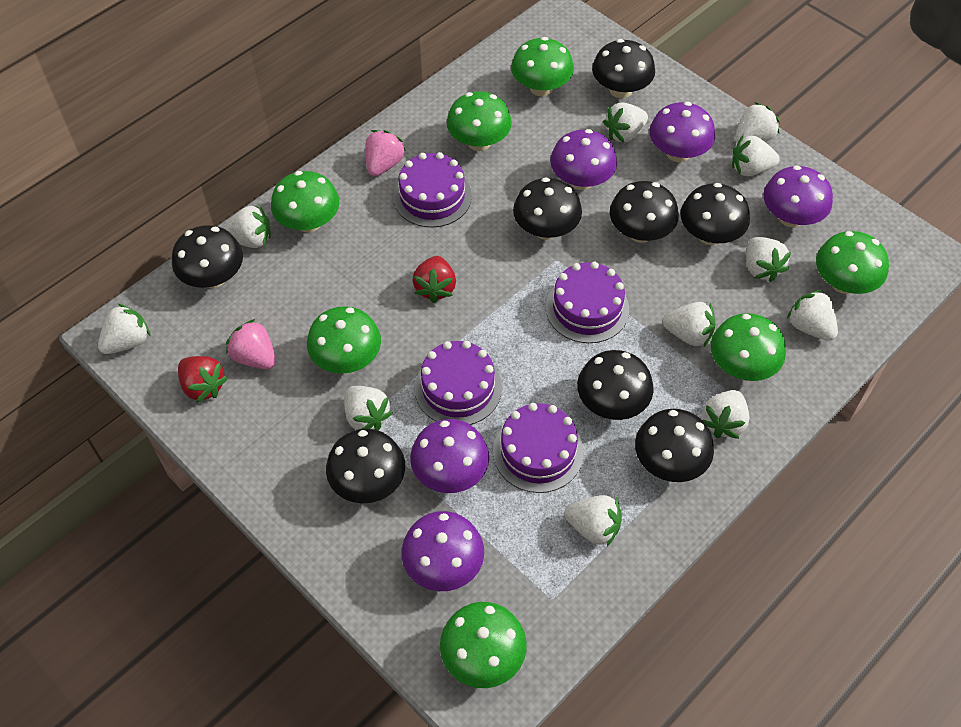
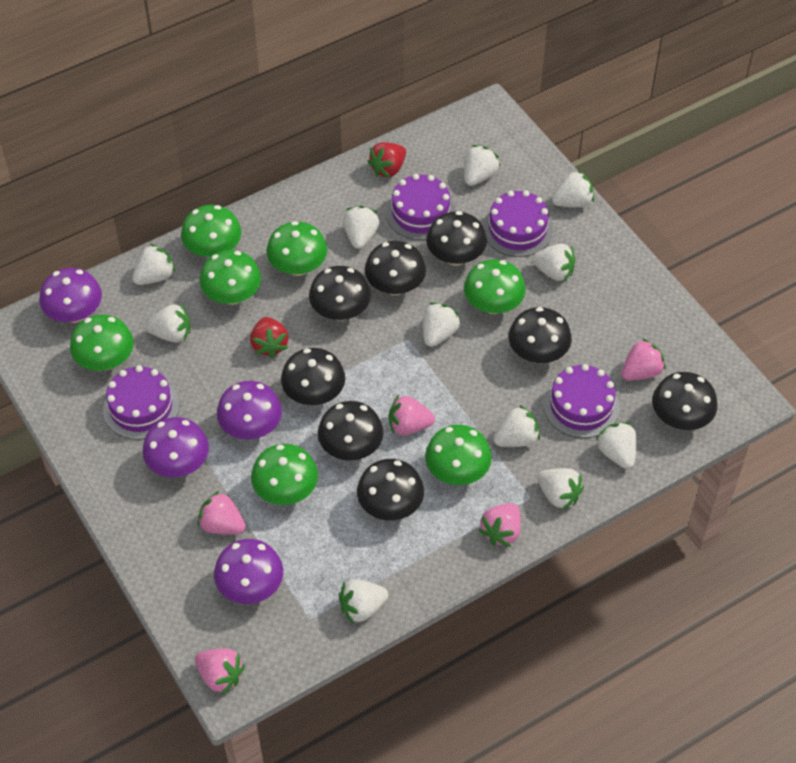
pink strawberry: 2 -> 5
purple mushroom: 5 -> 4

